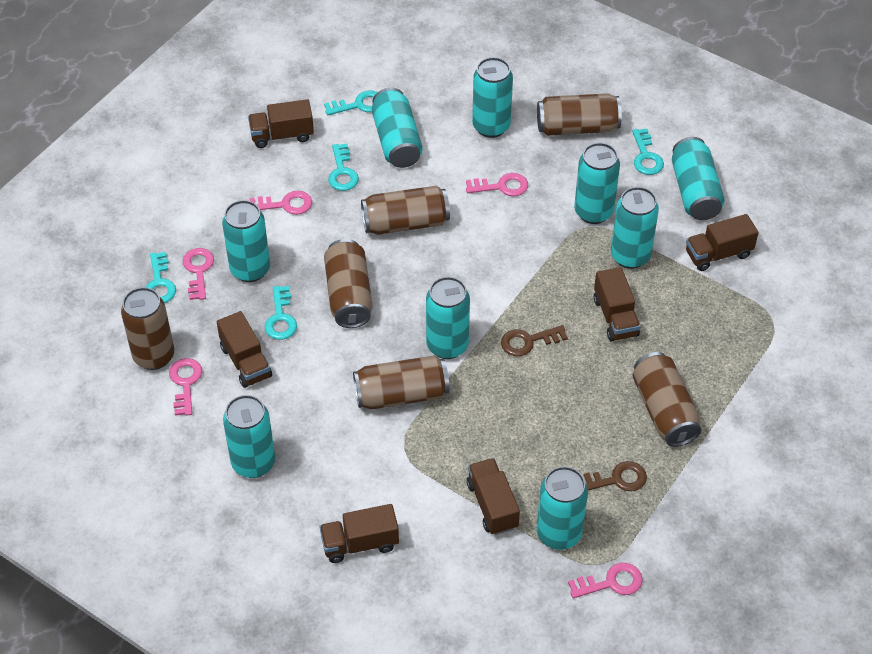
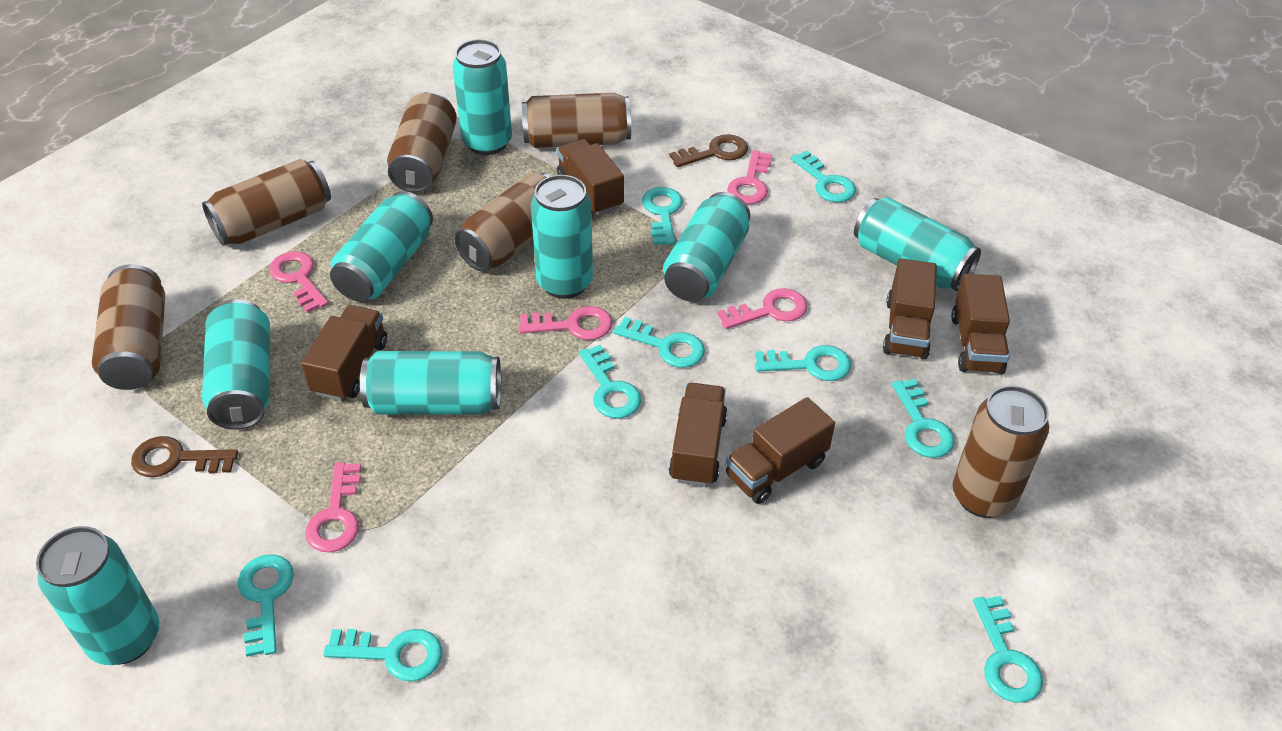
turquoise can: 9 -> 8
turquoise key: 5 -> 9

